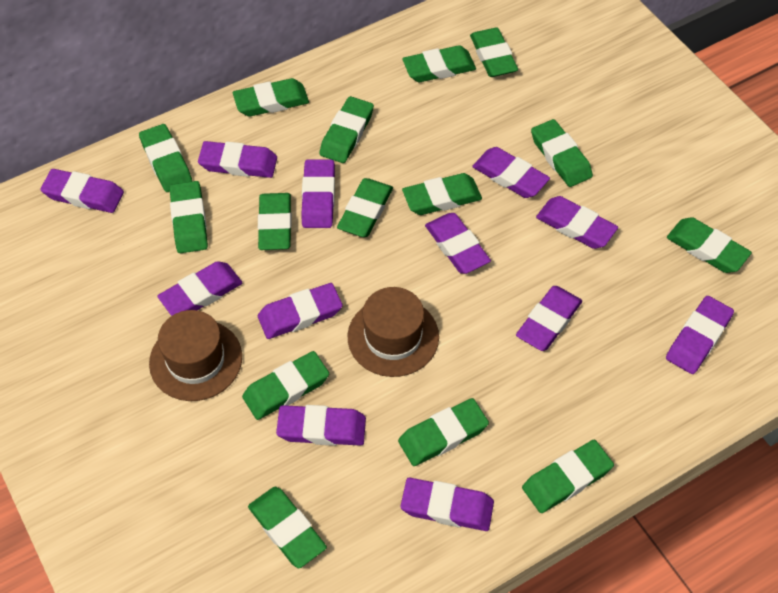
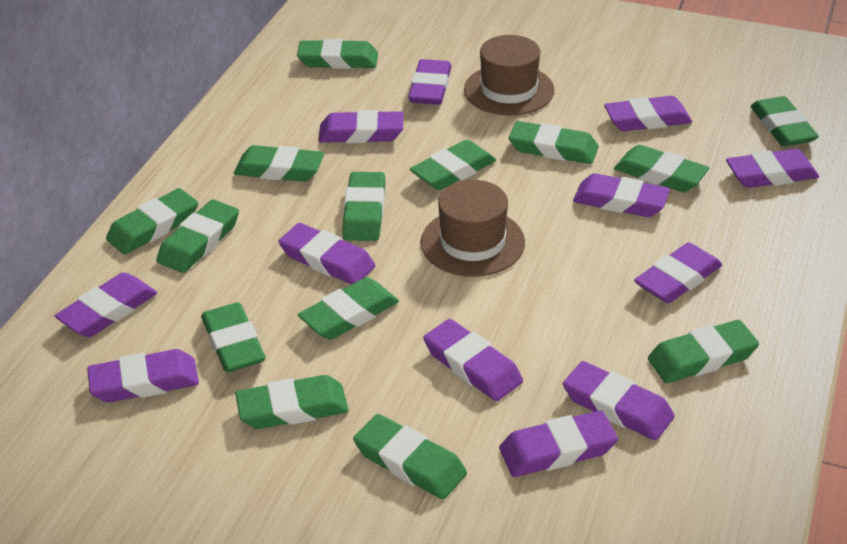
green eraser: 15 -> 14

